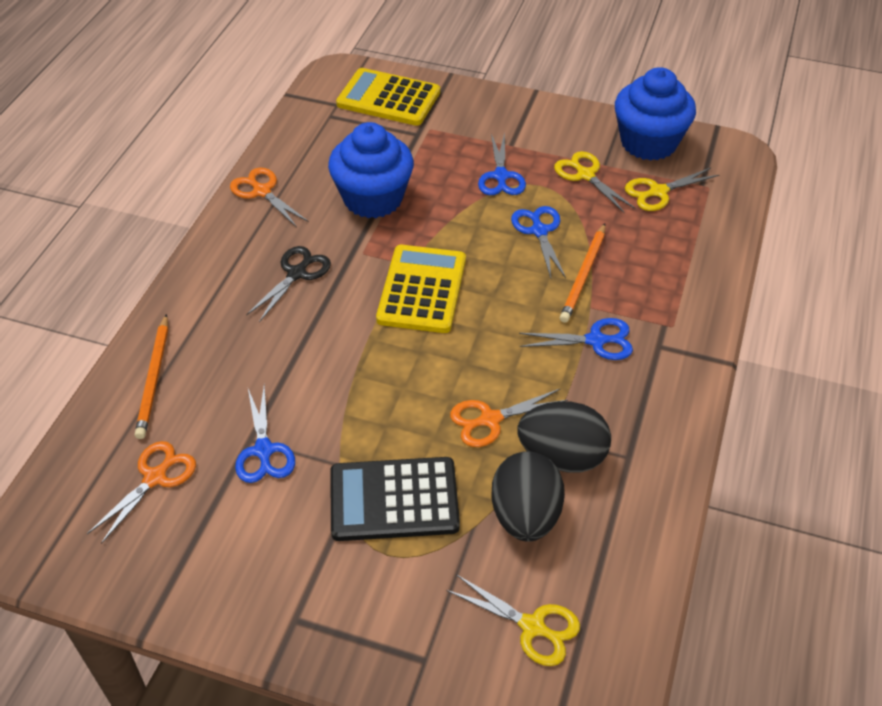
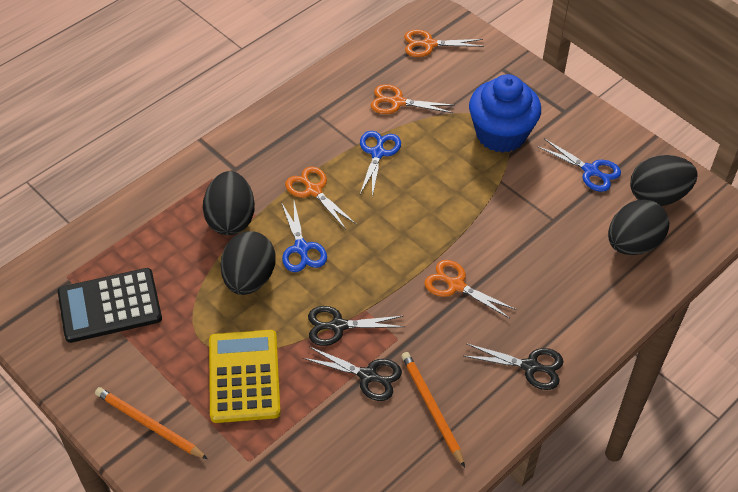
black egg: 2 -> 4
black scissors: 1 -> 3
blue cupcake: 2 -> 1
blue scissors: 4 -> 3
orange scissors: 3 -> 4
yellow calculator: 2 -> 1
yellow scissors: 3 -> 0

